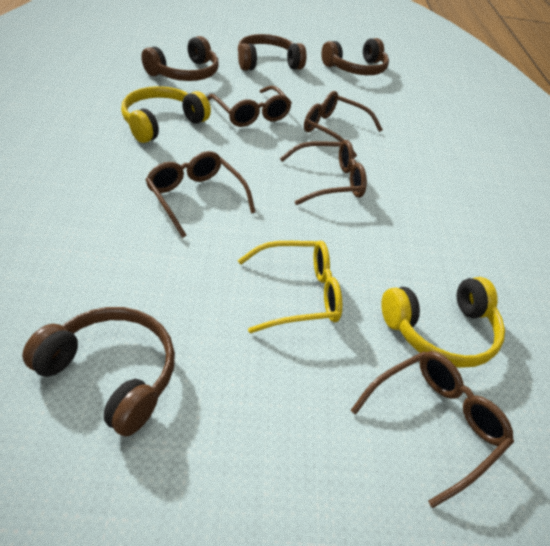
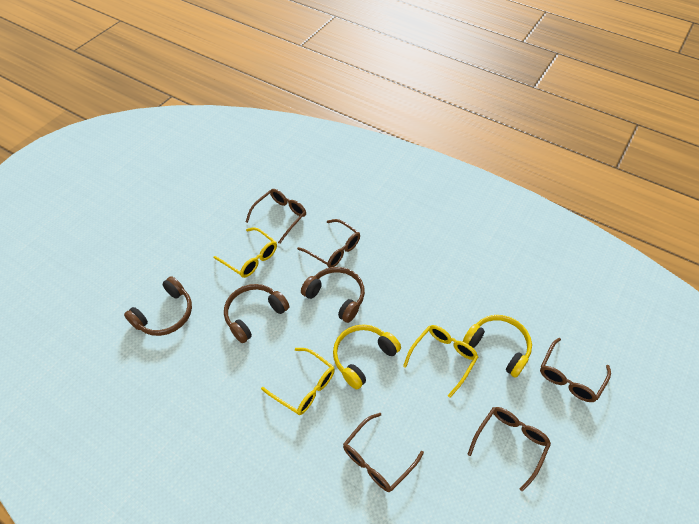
brown headphones: 4 -> 3
yellow glasses: 1 -> 3

